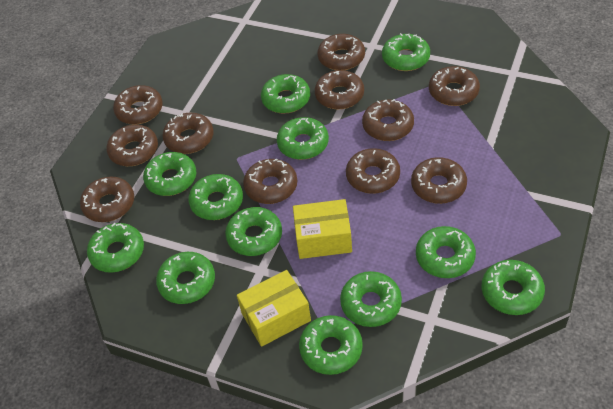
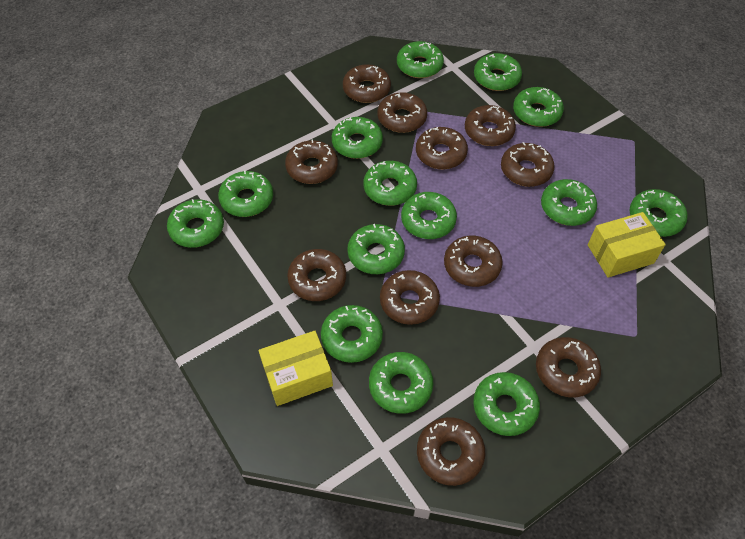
green donut: 12 -> 14

